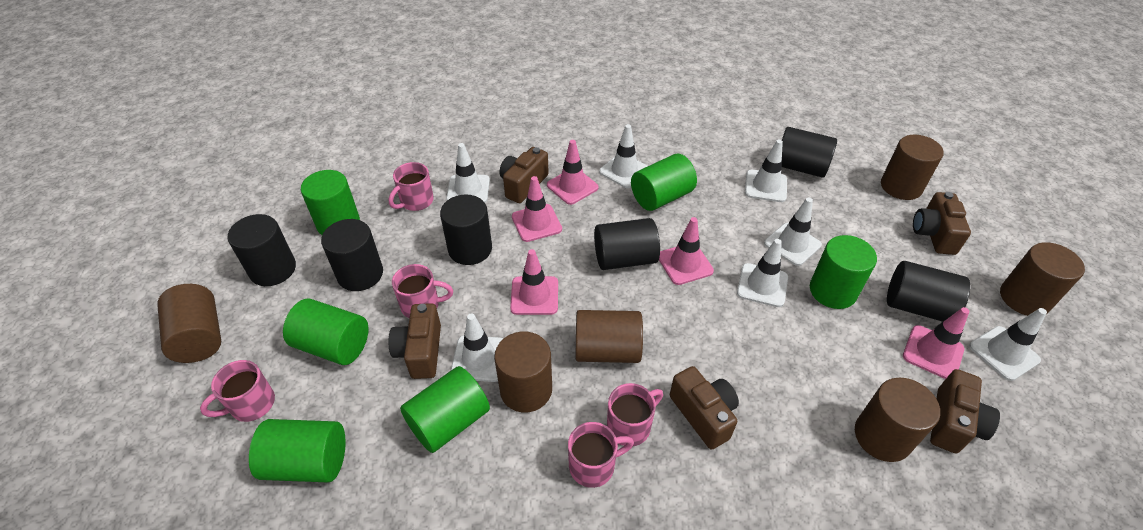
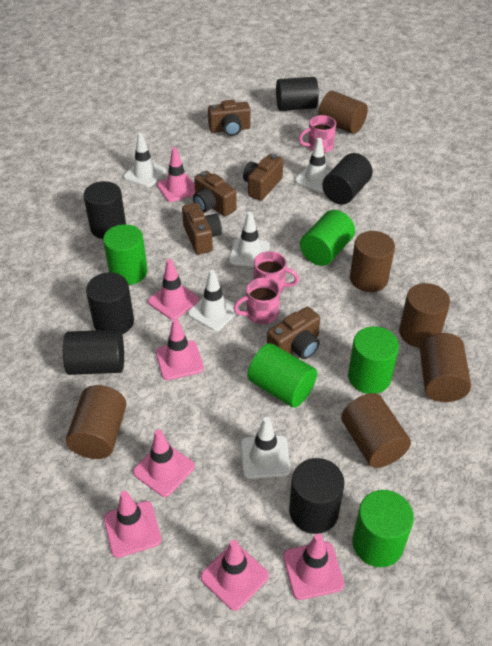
green cylinder: 6 -> 5
pink mug: 5 -> 3
pink traffic cone: 5 -> 7
white traffic cone: 7 -> 5

